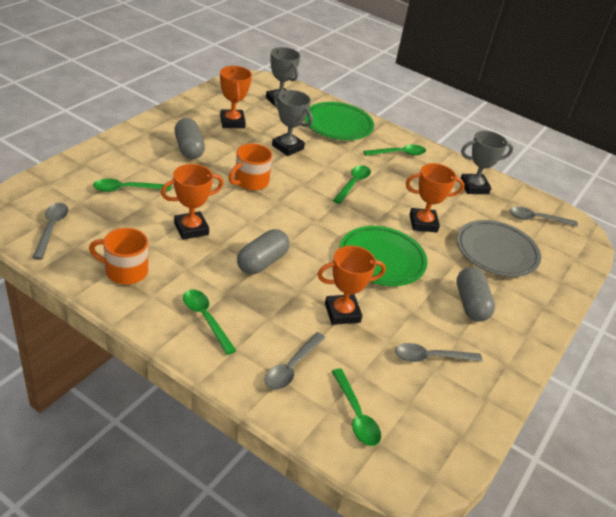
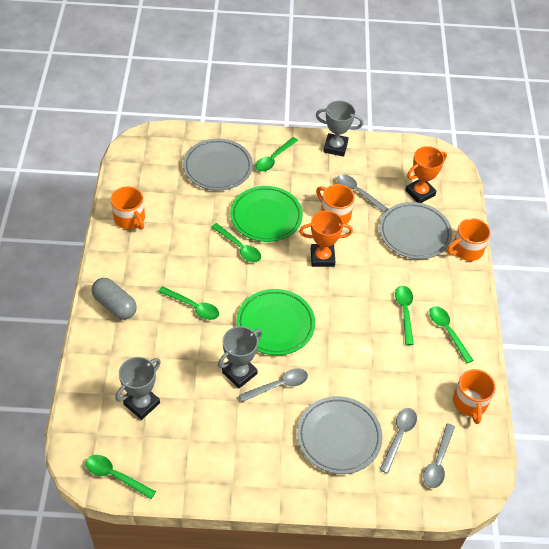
green spoon: 5 -> 6
grey capsule: 3 -> 1
grey plate: 1 -> 3
orange mug: 2 -> 4
orange trophy: 4 -> 2

